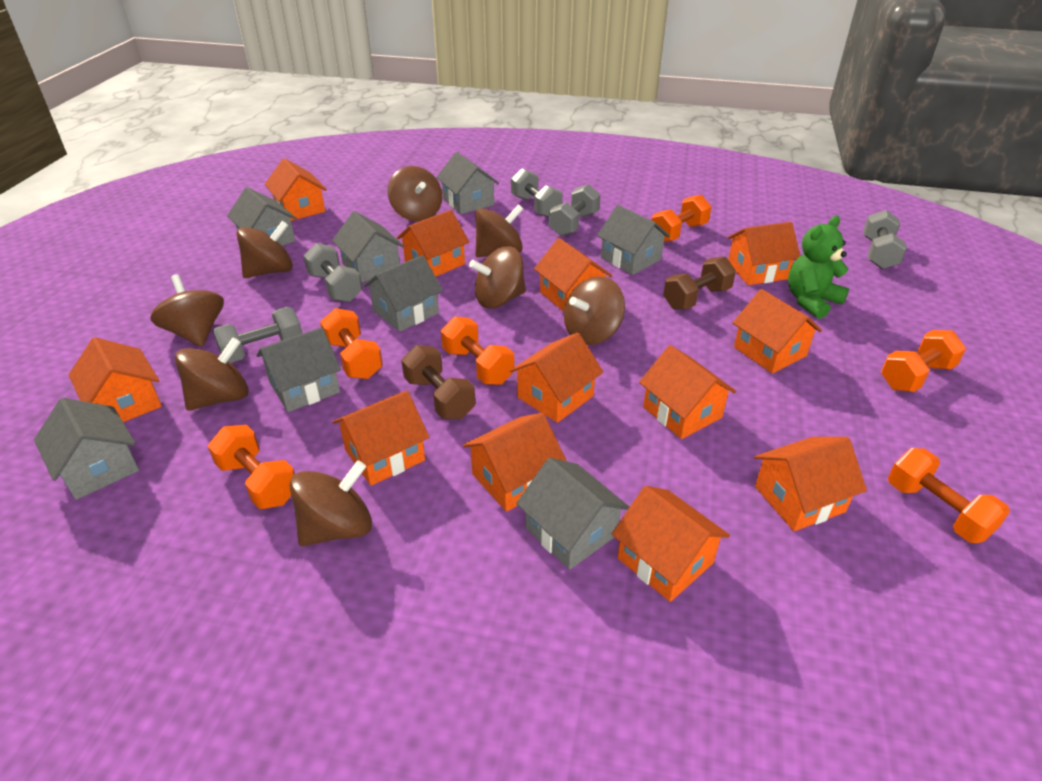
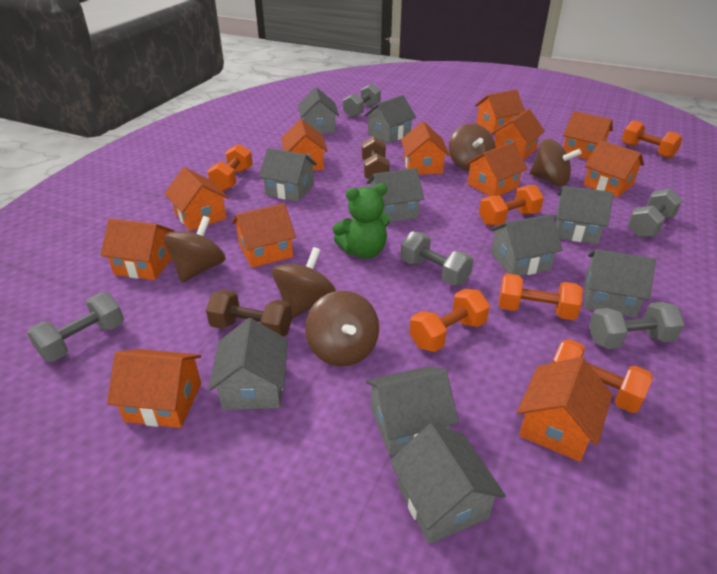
brown spinning top: 8 -> 5
grey house: 8 -> 10

